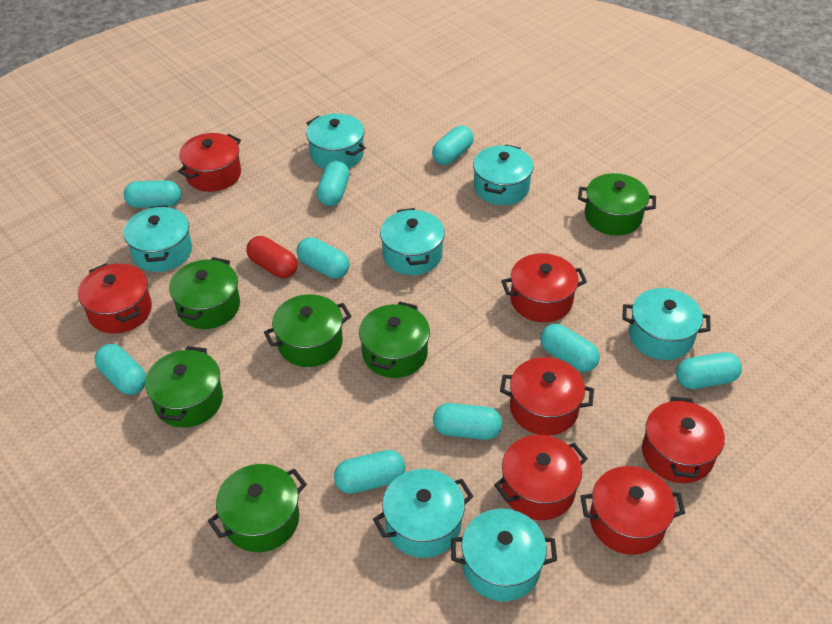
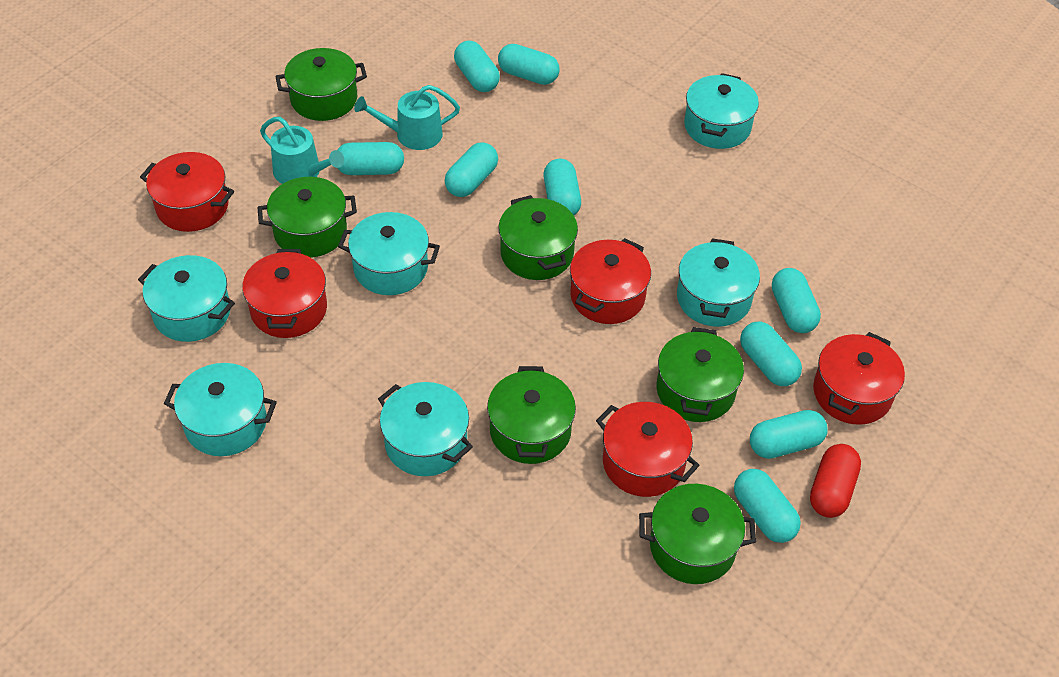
red pot: 7 -> 5
turquoise pot: 7 -> 6
turquoise watering can: 0 -> 2

